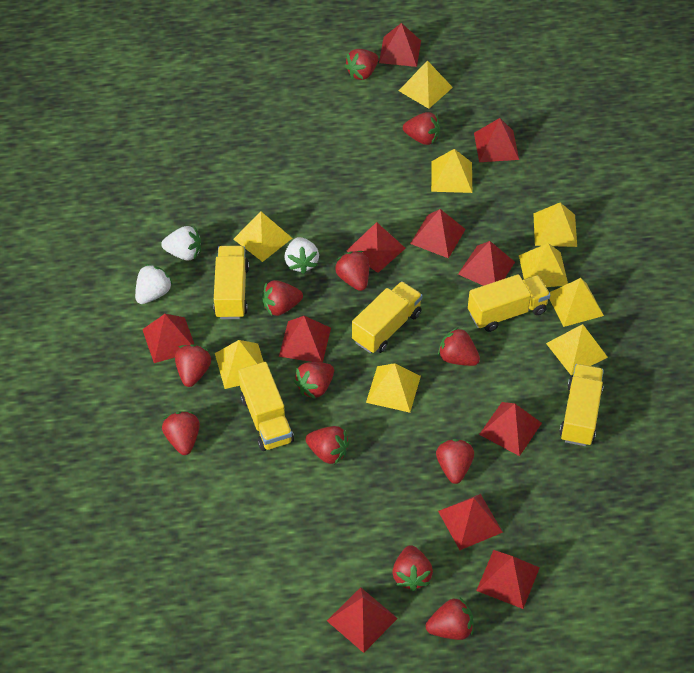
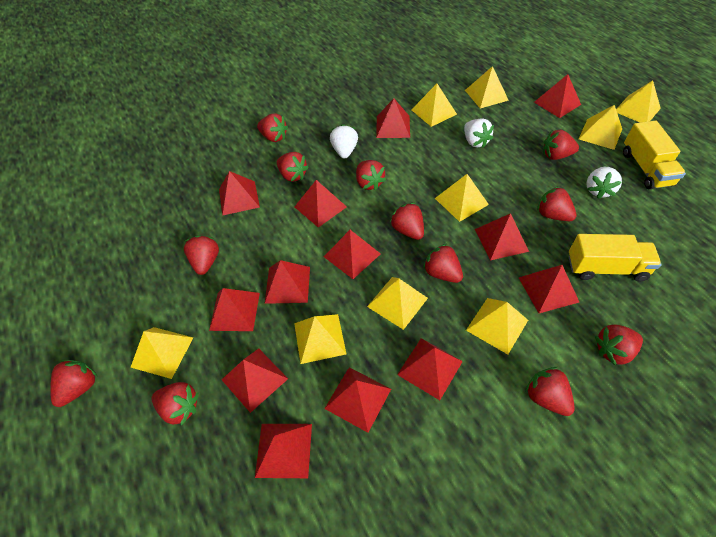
red pyramid: 11 -> 13
yellow truck: 5 -> 2

